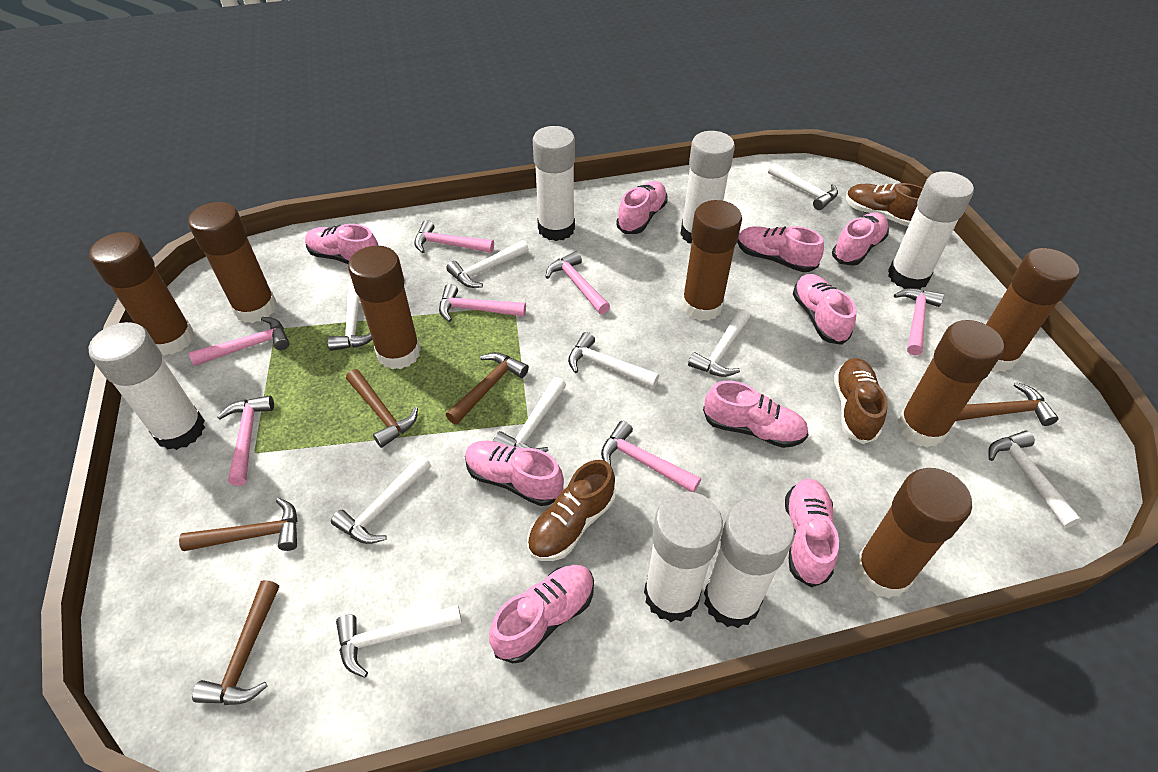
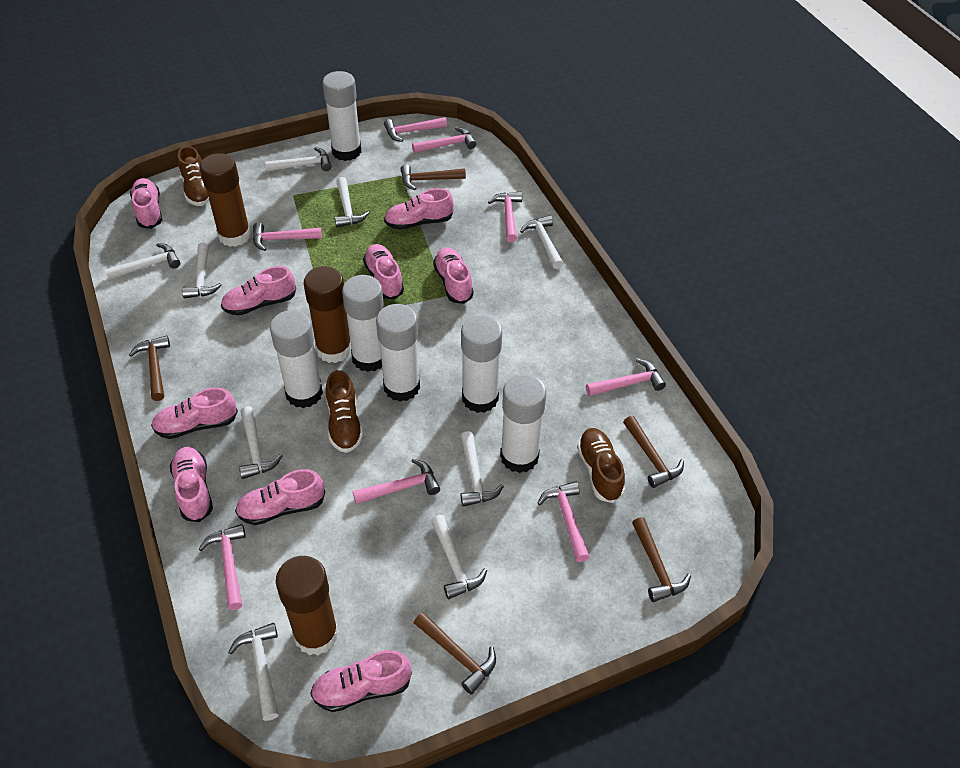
brown glue stick: 7 -> 3
pink hammer: 7 -> 8

